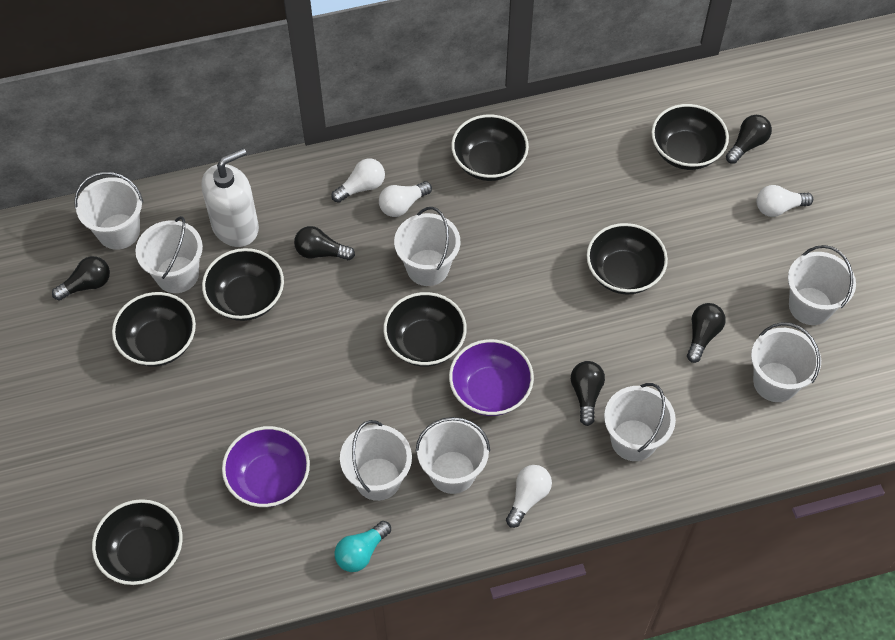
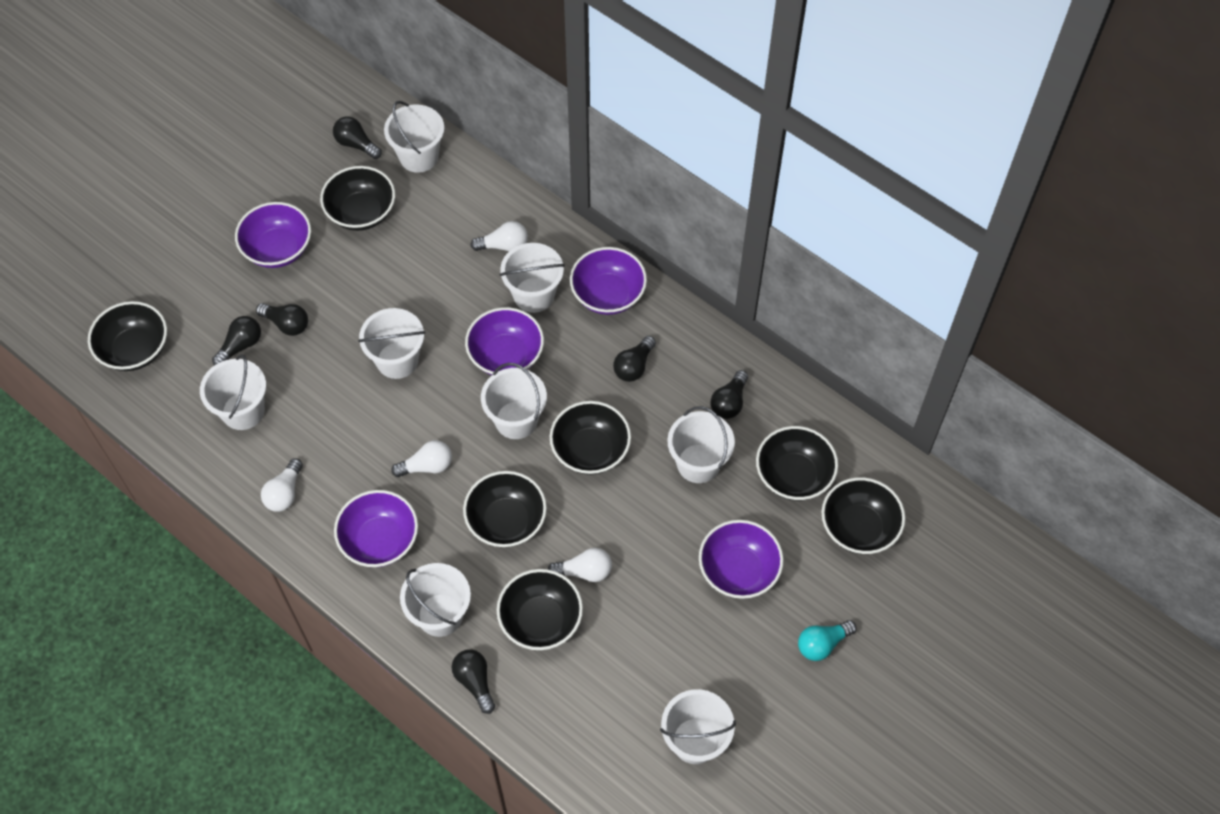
black light bulb: 5 -> 6
purple bowl: 2 -> 5
white soap dispenser: 1 -> 0

